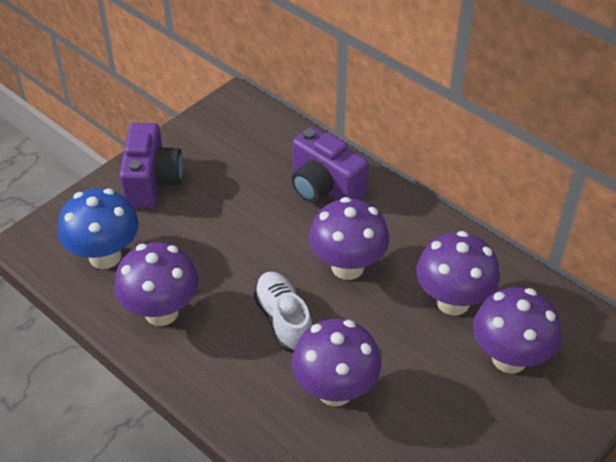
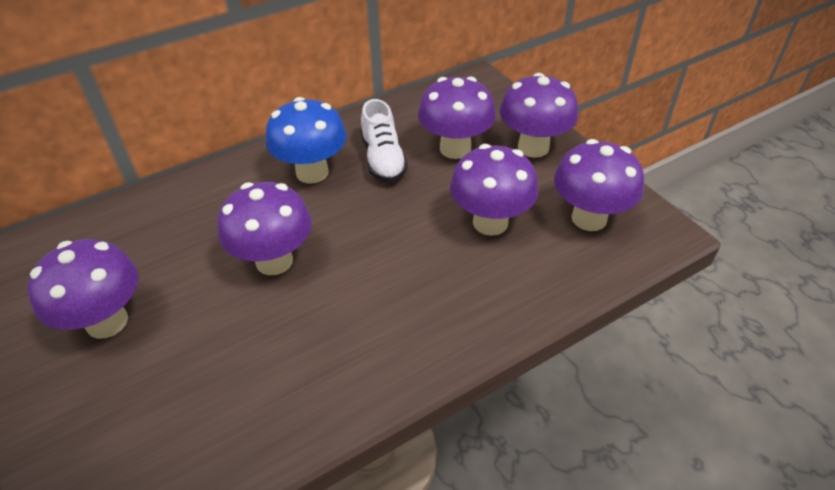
purple camera: 2 -> 0
purple mushroom: 5 -> 6

